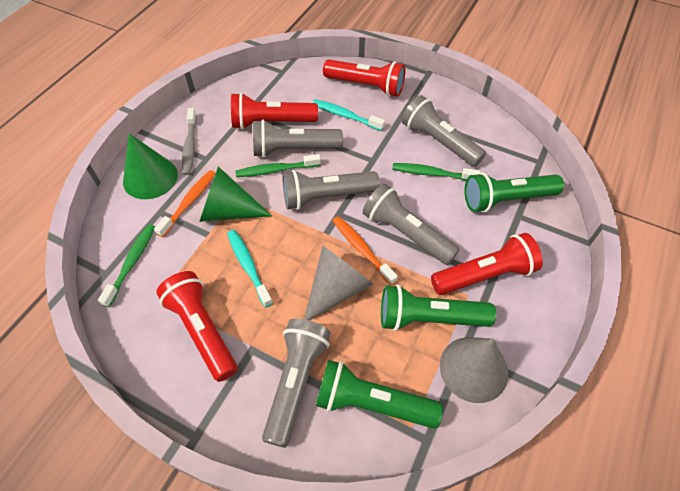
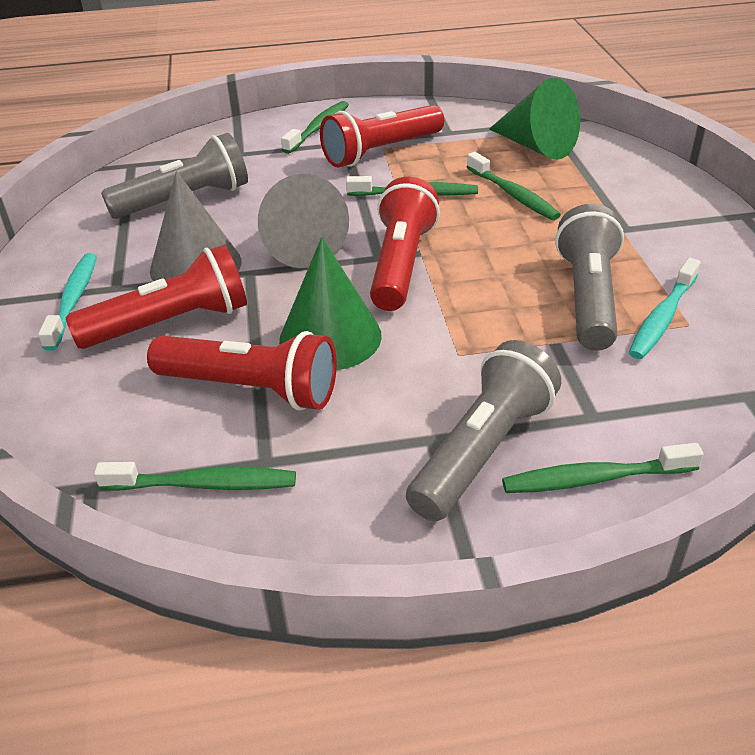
green flashlight: 3 -> 0
green toothbrush: 3 -> 5
grey flashlight: 5 -> 3
grey toothbrush: 1 -> 0
orange toothbrush: 2 -> 0

